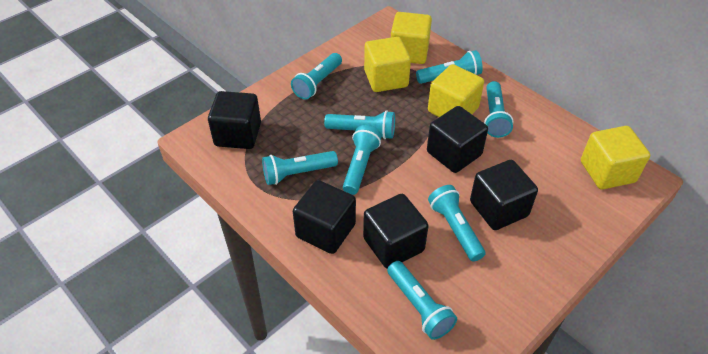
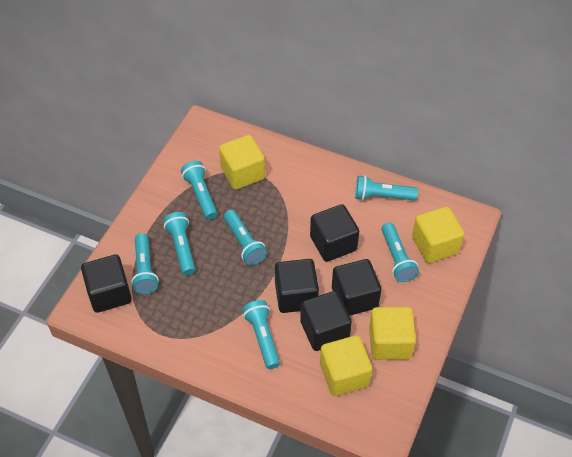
turquoise flashlight: 8 -> 7

